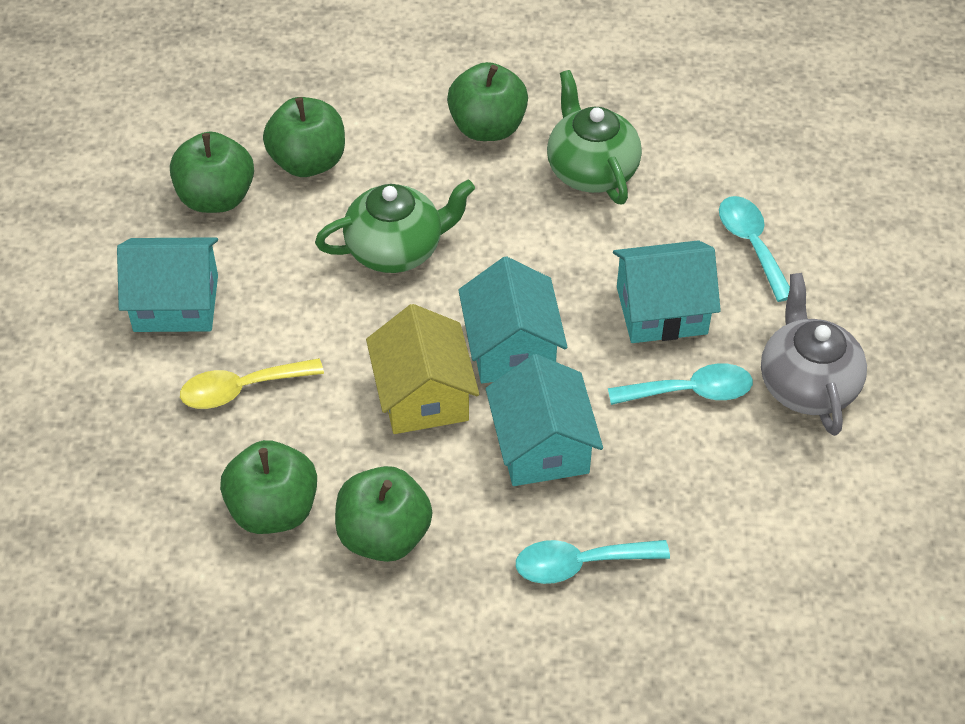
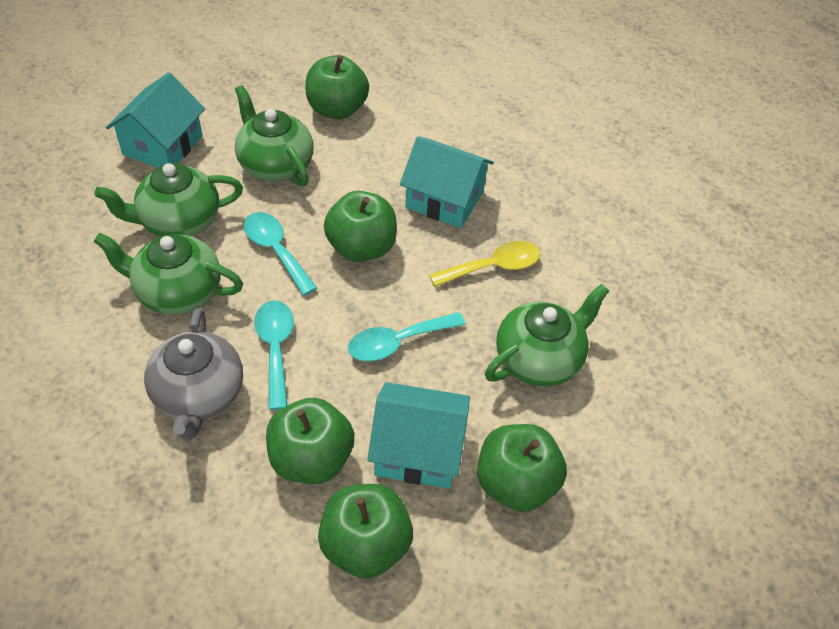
green teapot: 2 -> 4
turquoise house: 4 -> 3
yellow house: 1 -> 0

